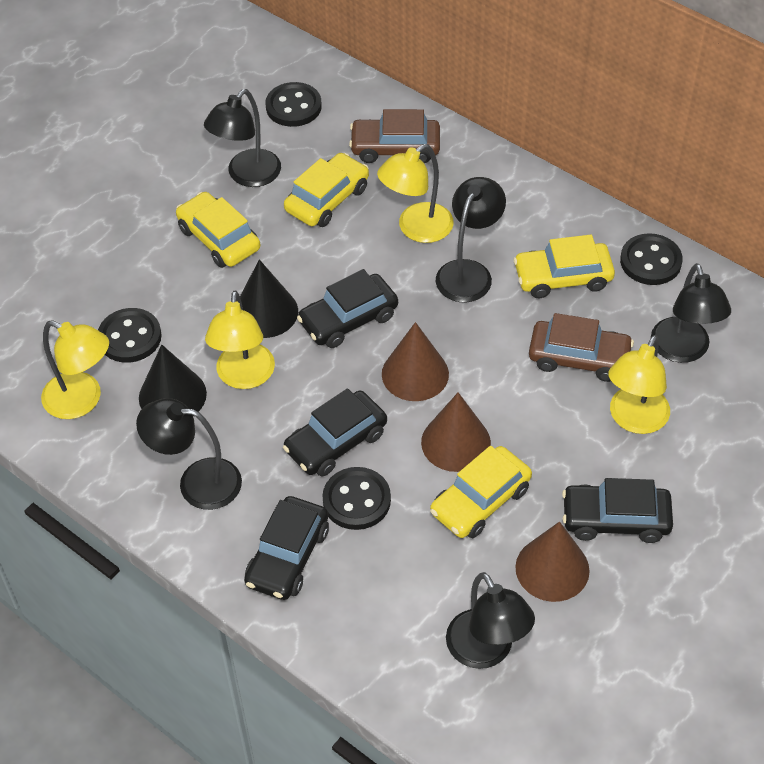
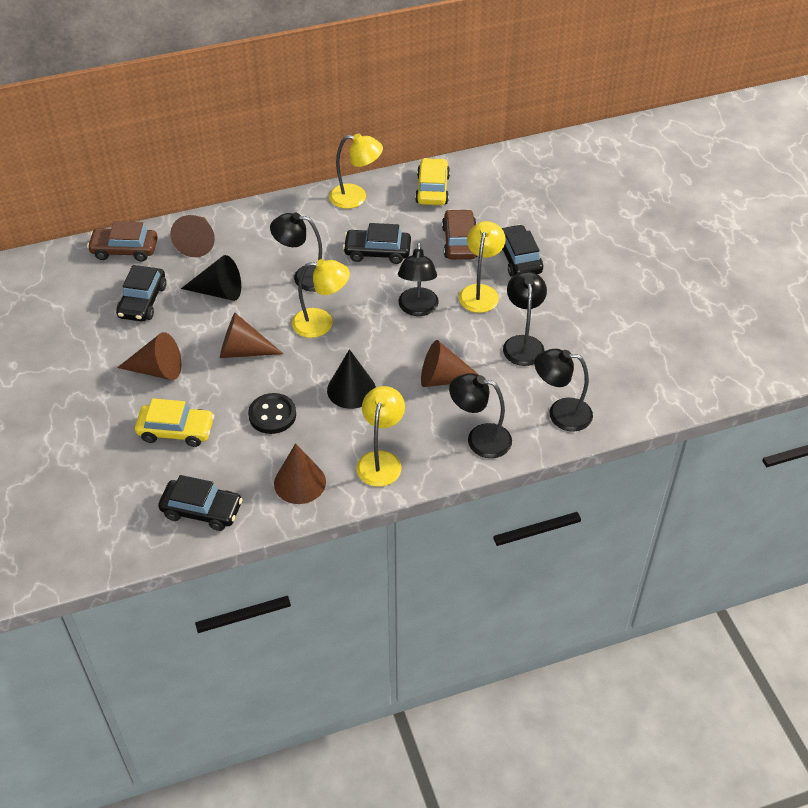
black button: 4 -> 1
brown cone: 3 -> 5
yellow car: 4 -> 2

